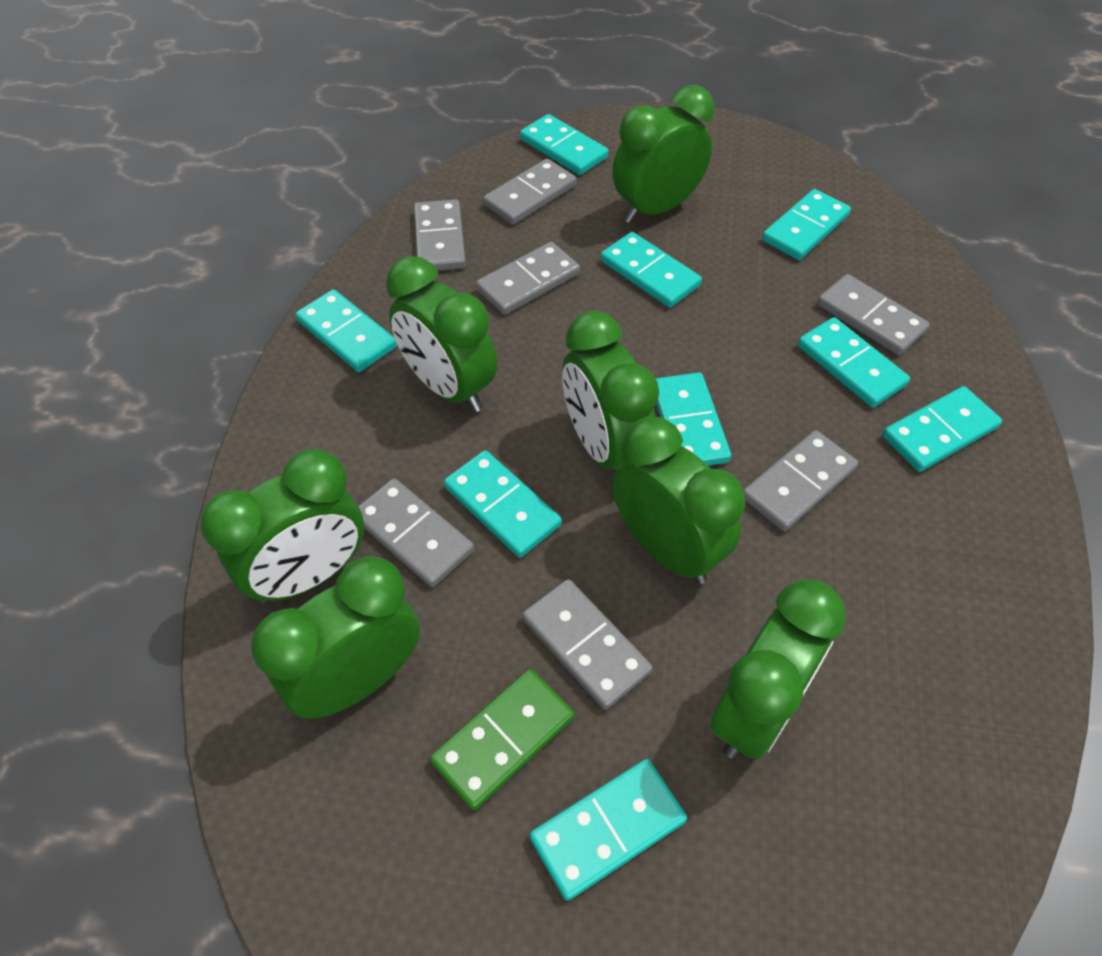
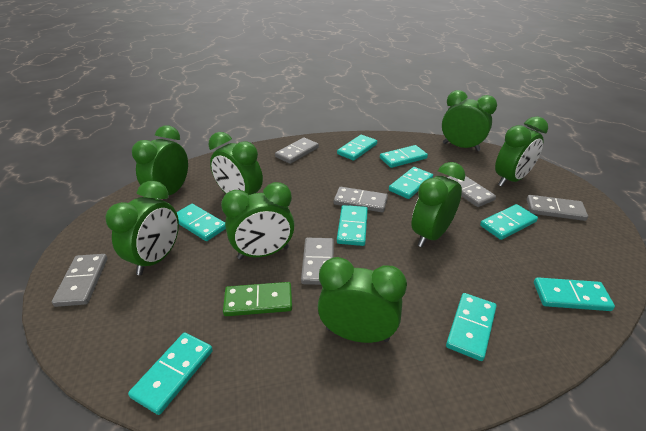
green clock: 7 -> 8
grey domino: 7 -> 6

